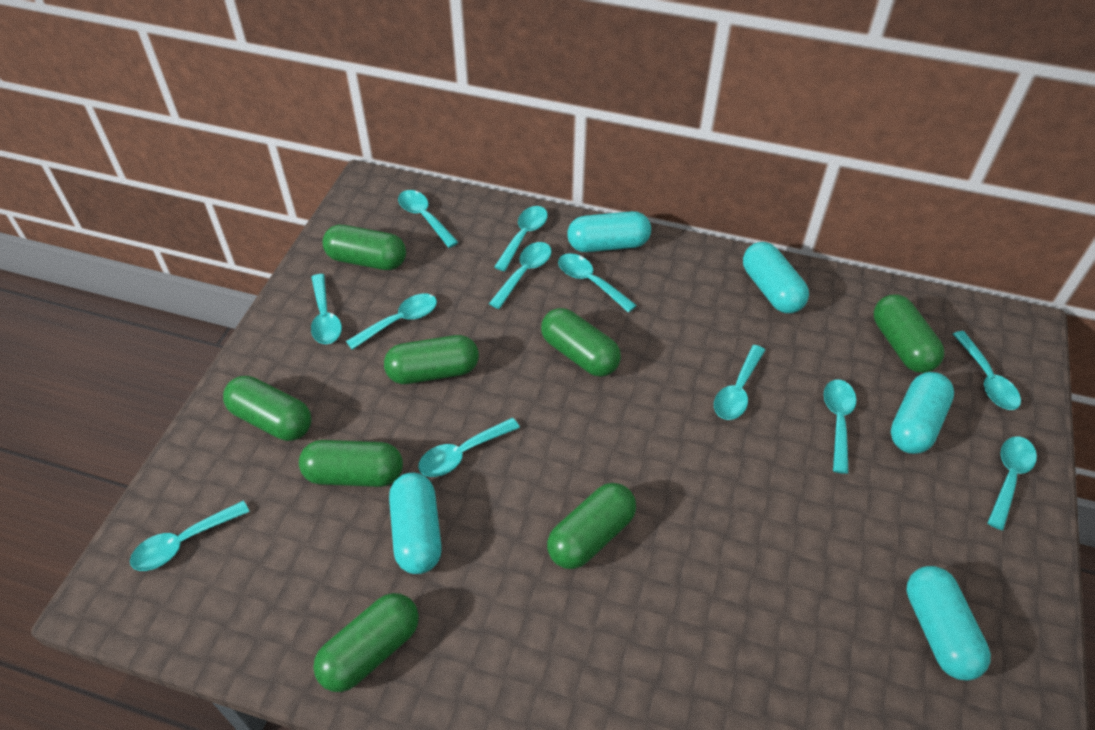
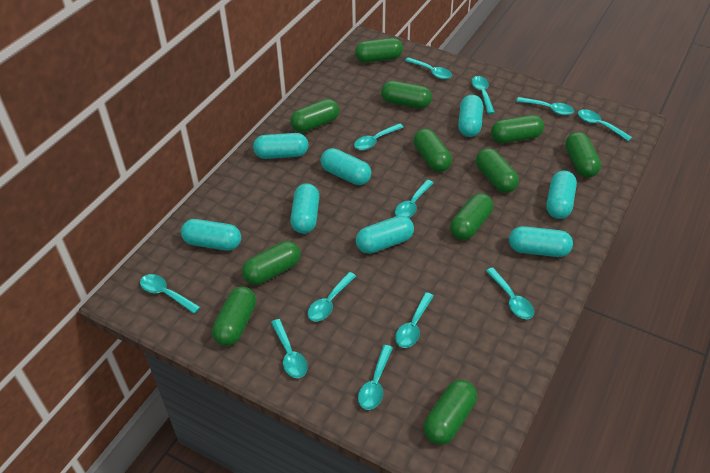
green capsule: 8 -> 11
turquoise capsule: 5 -> 8

